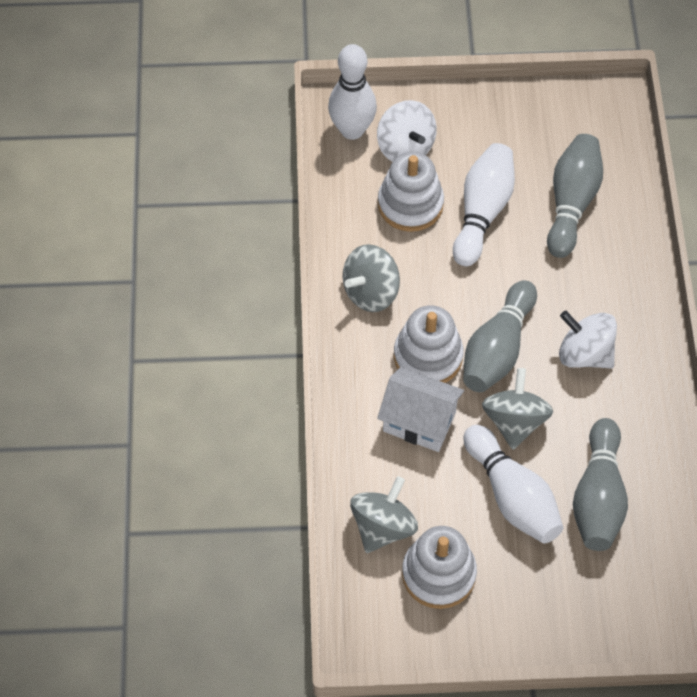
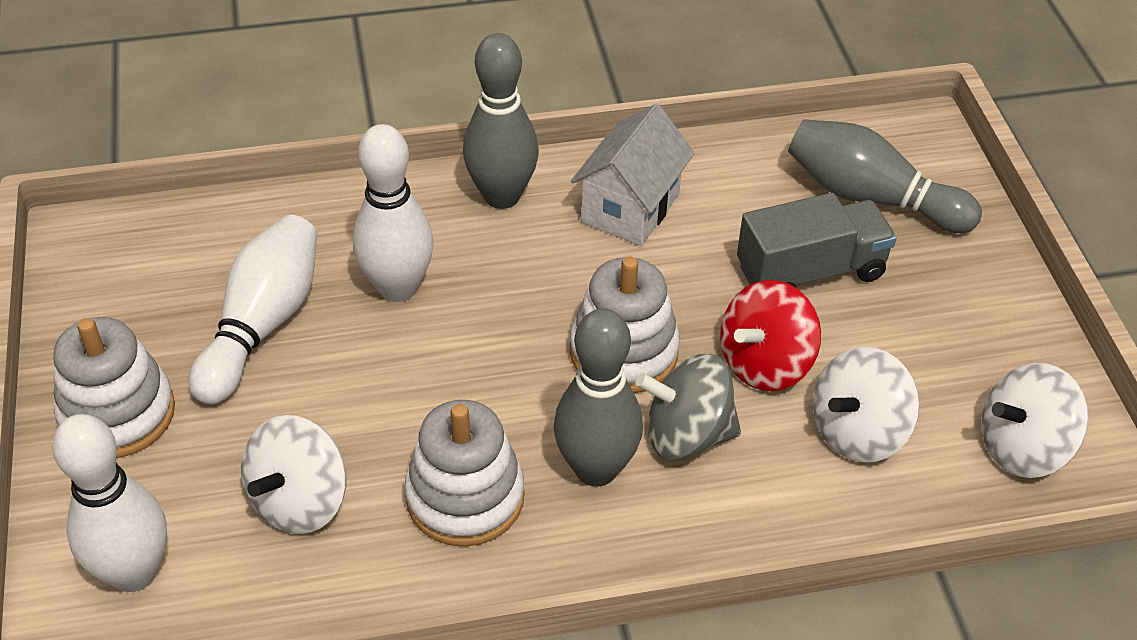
grey spinning top: 3 -> 1
grey truck: 0 -> 1
red spinning top: 0 -> 1
white spinning top: 2 -> 3

